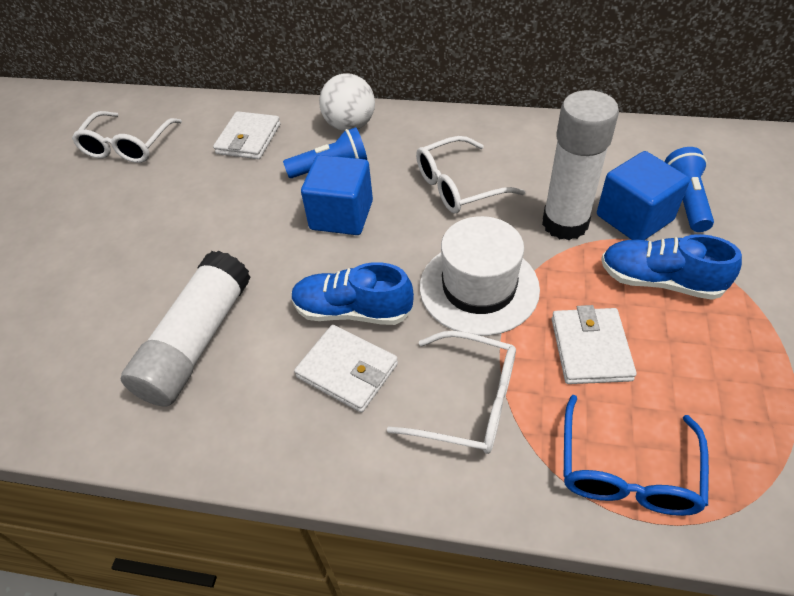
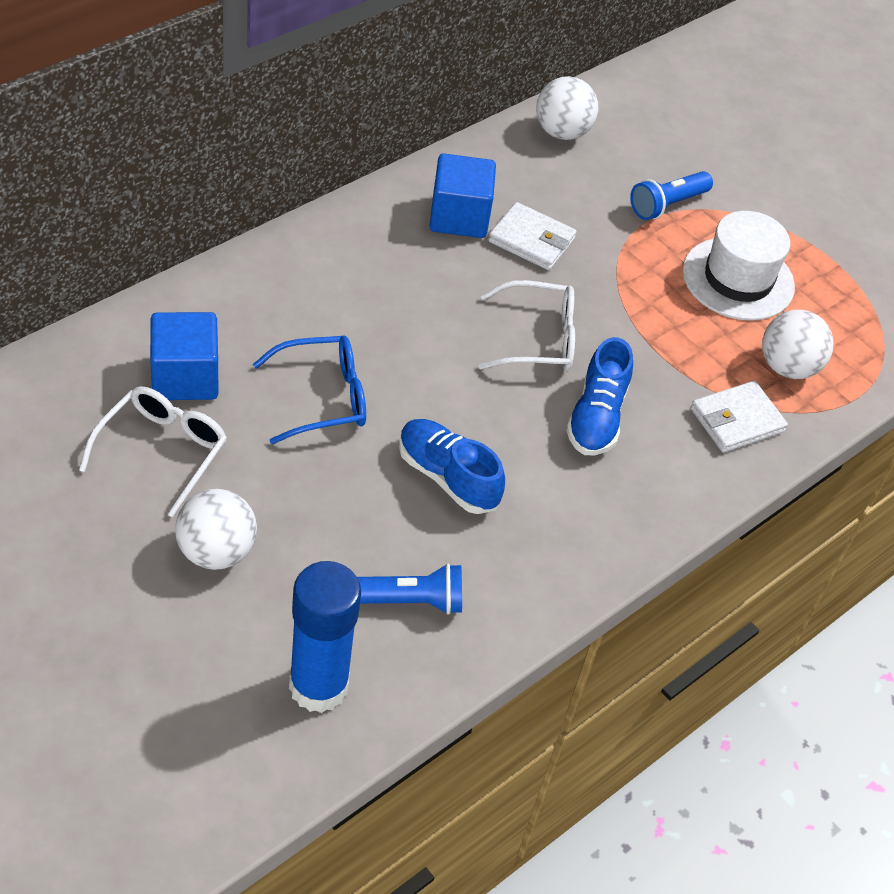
blue glue stick: 0 -> 1
white ball: 1 -> 3
white glasses: 3 -> 2
white glue stick: 2 -> 0
white wallet: 3 -> 2

